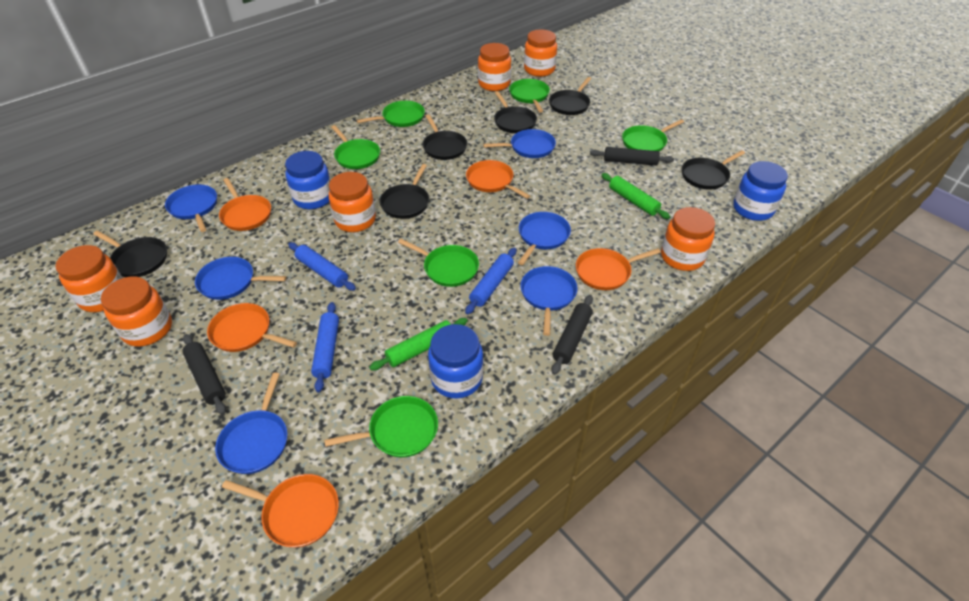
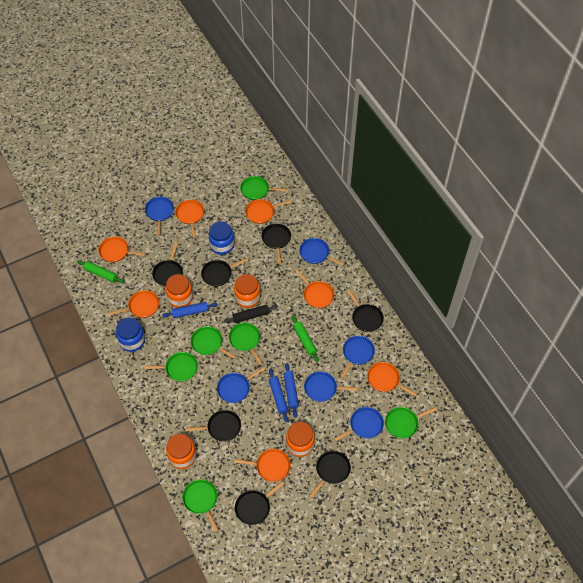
black pan: 6 -> 7
black rolling pin: 3 -> 1
blue jar: 3 -> 2
orange jar: 6 -> 4
orange pan: 5 -> 7

